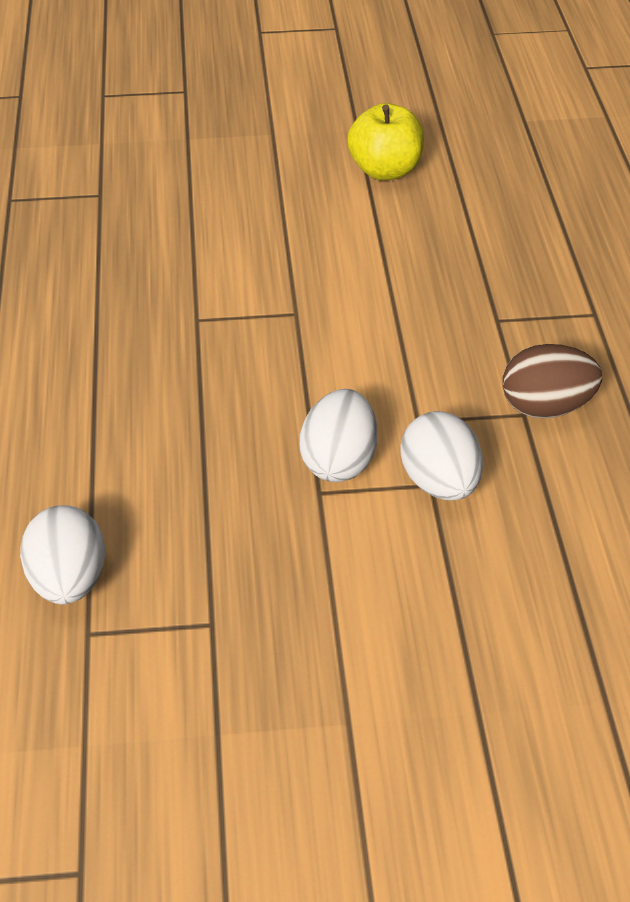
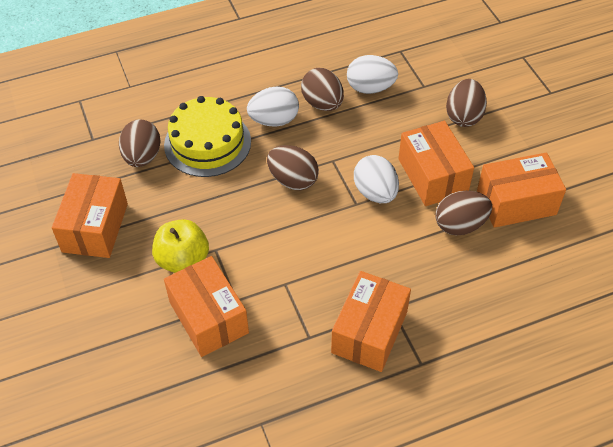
brown egg: 1 -> 5
orange box: 0 -> 5
yellow cake: 0 -> 1

